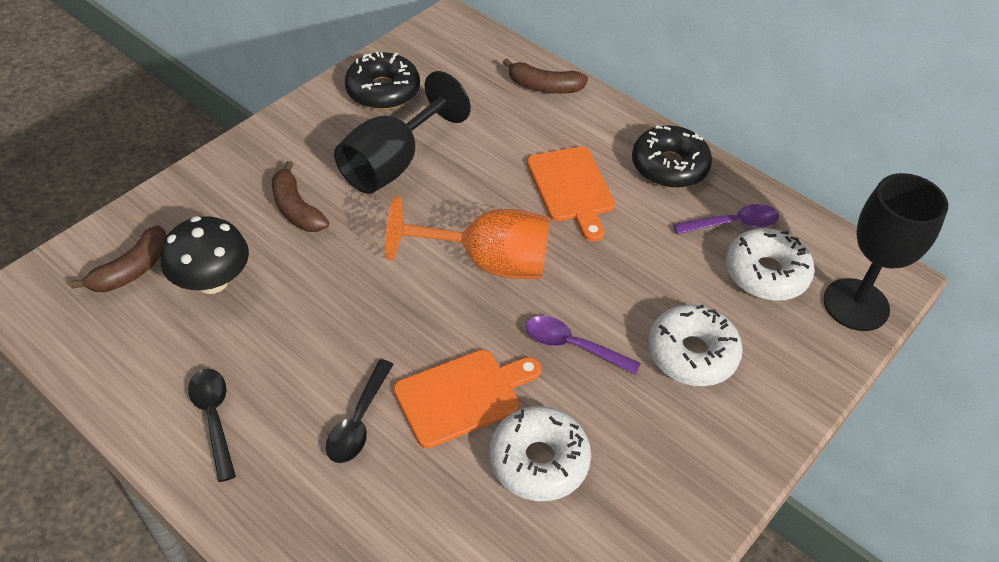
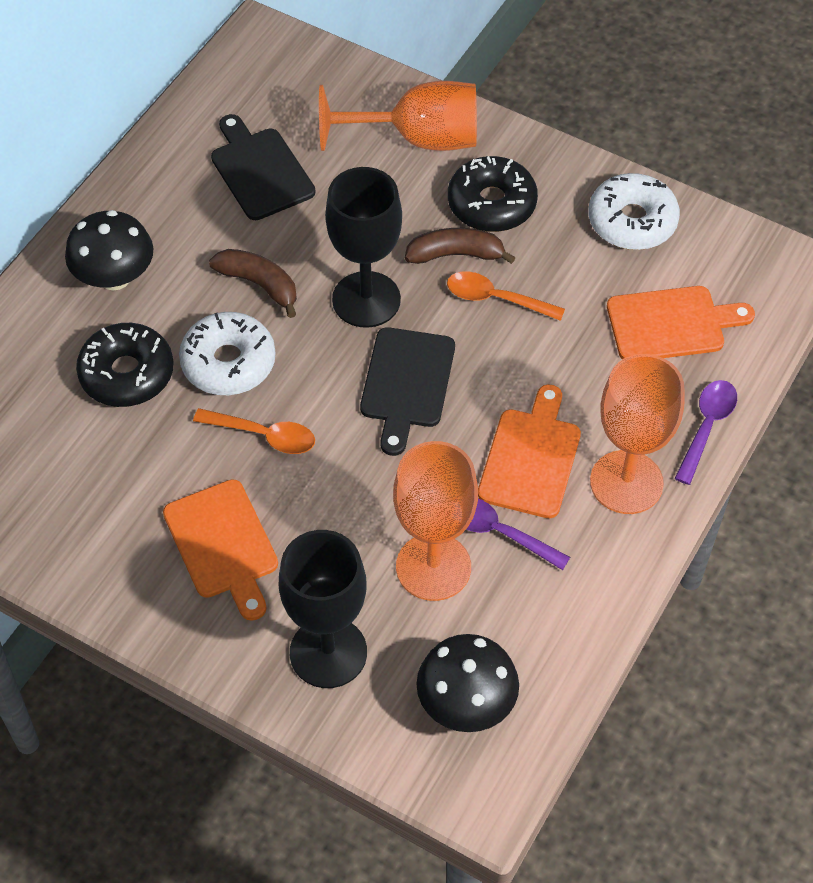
black cutting board: 0 -> 2
black mushroom: 1 -> 2
black spoon: 2 -> 0
brown banana: 3 -> 2
orange cutting board: 2 -> 3
orange goblet: 1 -> 3
orange spoon: 0 -> 2
white donut: 3 -> 2

